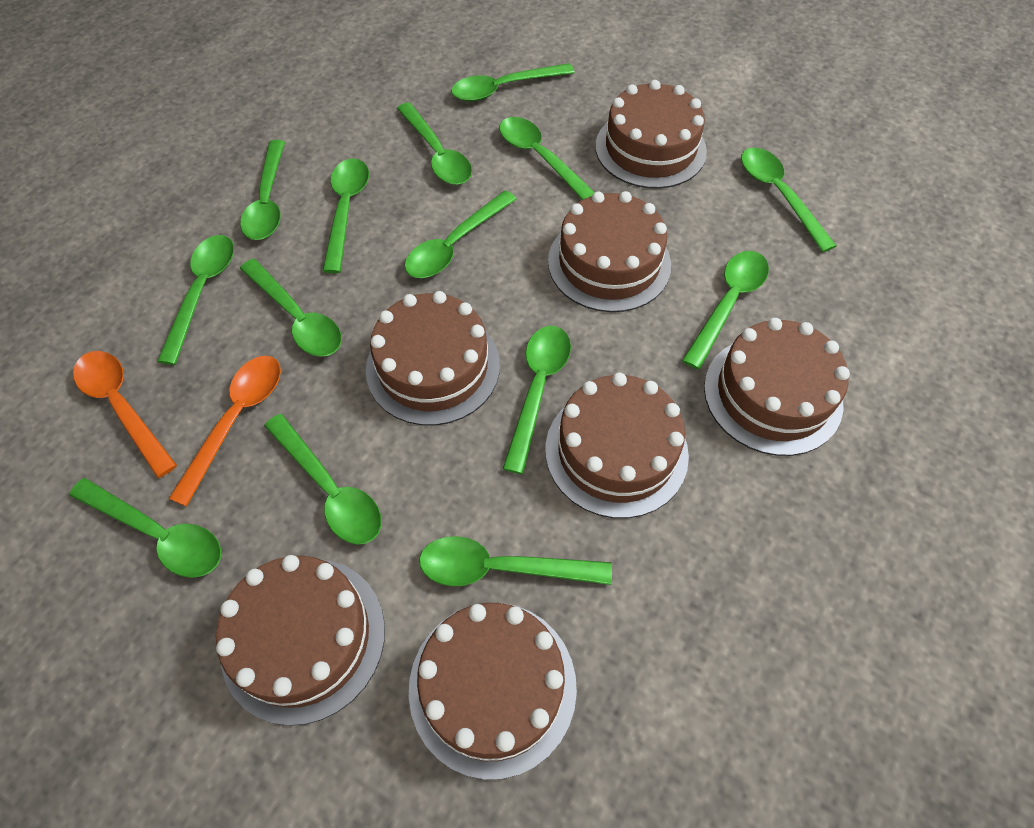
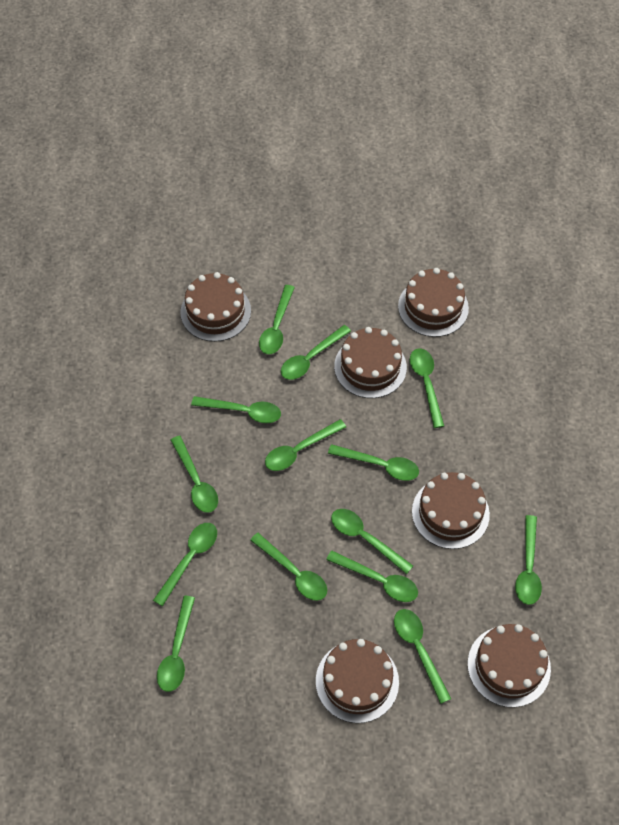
brown cake: 7 -> 6
orange spoon: 2 -> 0

